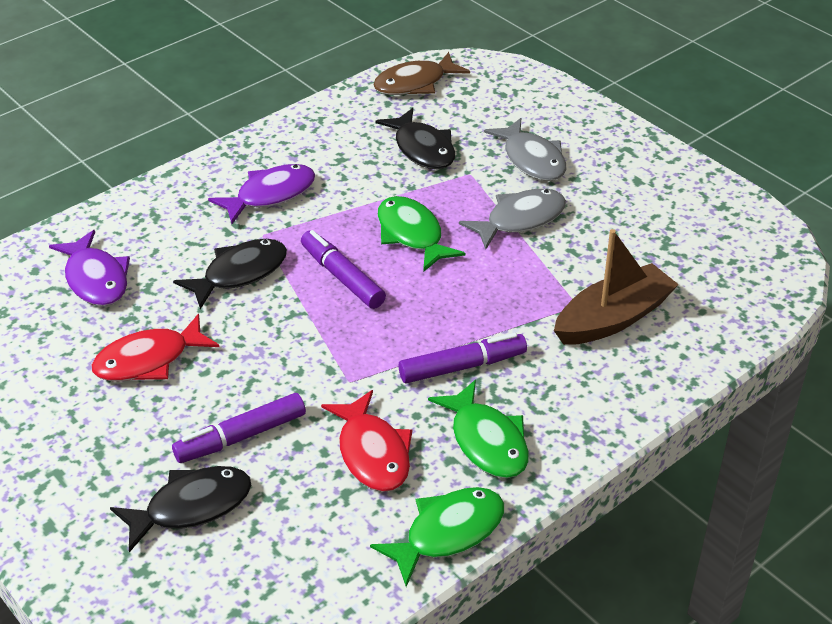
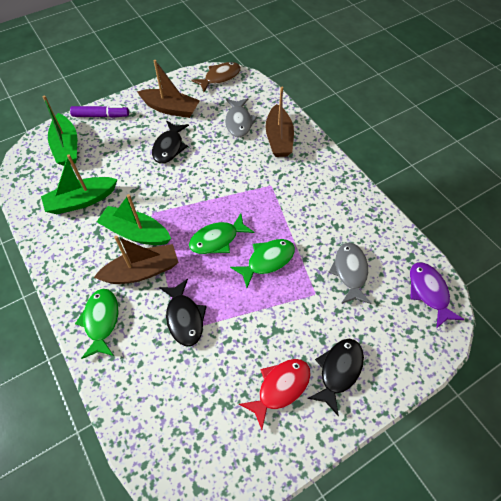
brown boat: 1 -> 3
green boat: 0 -> 3
purple fish: 2 -> 1
purple marker: 3 -> 1
red fish: 2 -> 1

